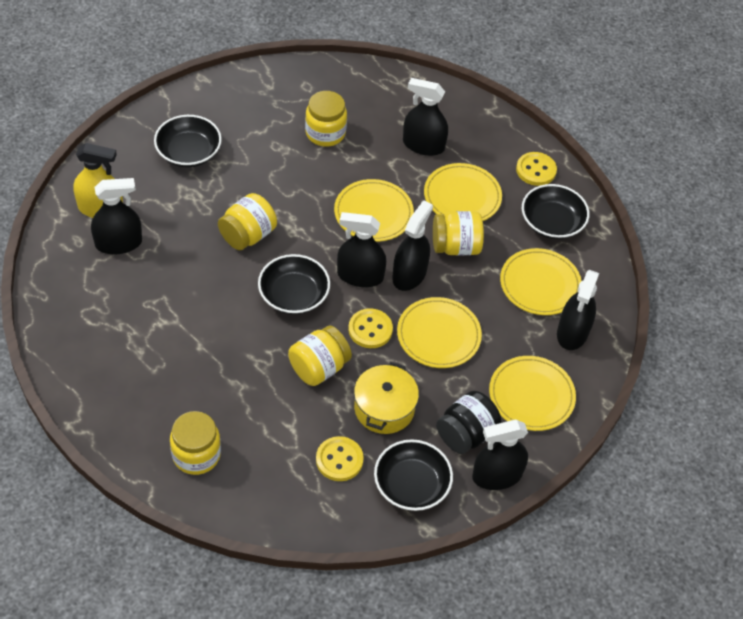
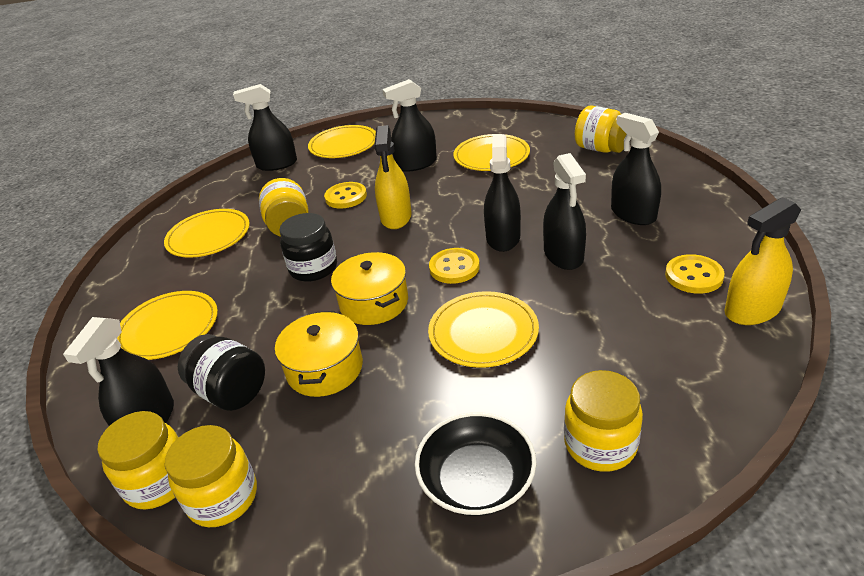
black bowl: 4 -> 1
black jar: 1 -> 2
yellow pot: 1 -> 2
yellow spray bottle: 1 -> 2

